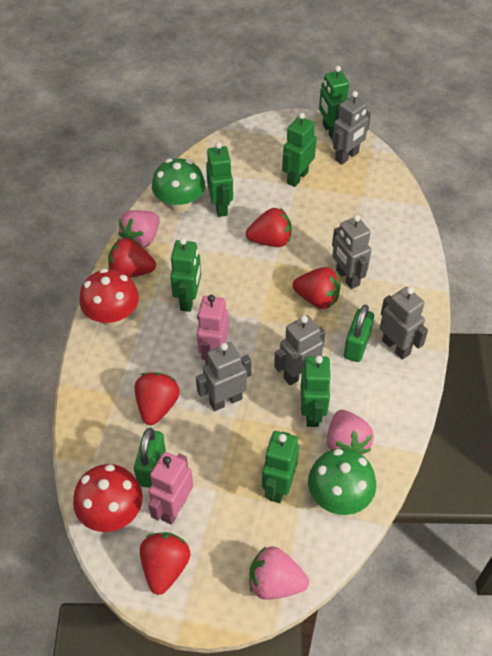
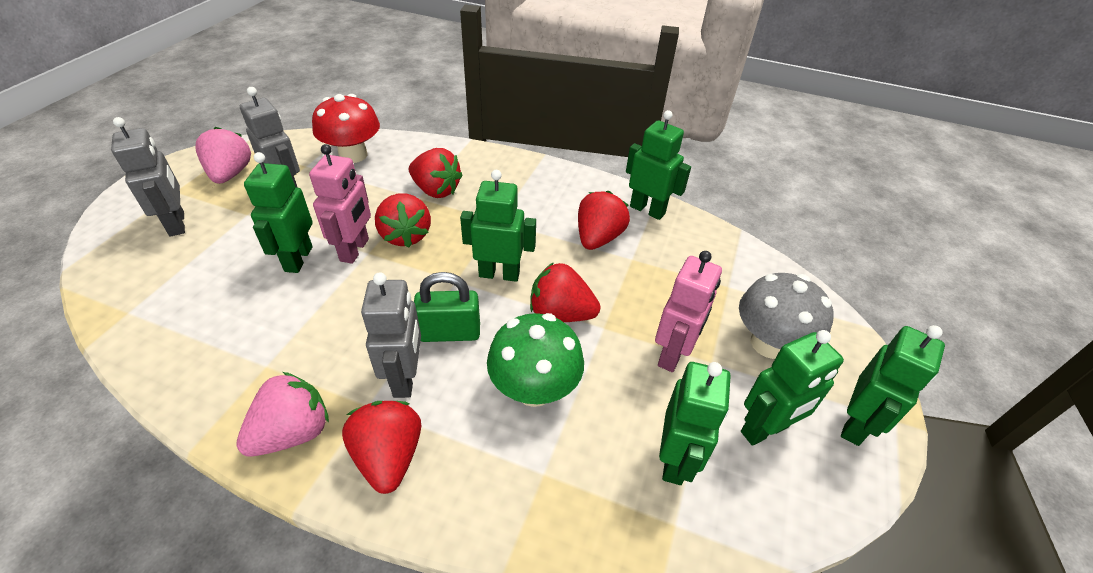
green mushroom: 2 -> 1
green padlock: 2 -> 1
grey mushroom: 0 -> 1
grey robot: 5 -> 3
pink strawberry: 3 -> 2
red mushroom: 2 -> 1

